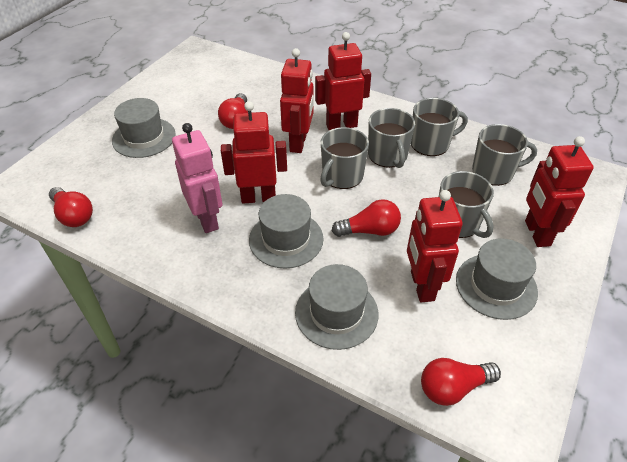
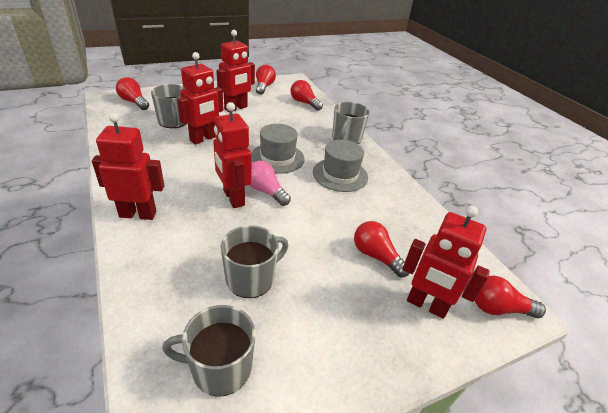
grey hat: 4 -> 2
grey mug: 5 -> 4
pink light bulb: 0 -> 1
pink robot: 1 -> 0
red light bulb: 4 -> 5

